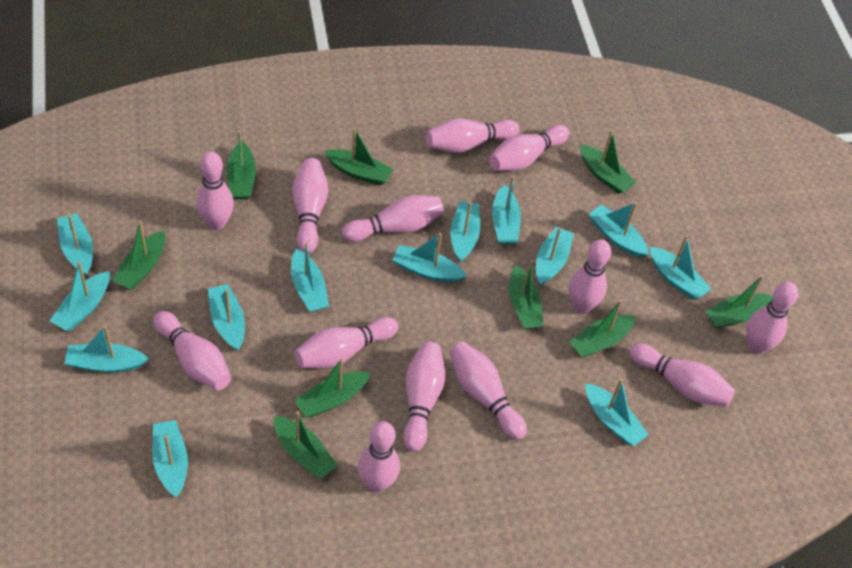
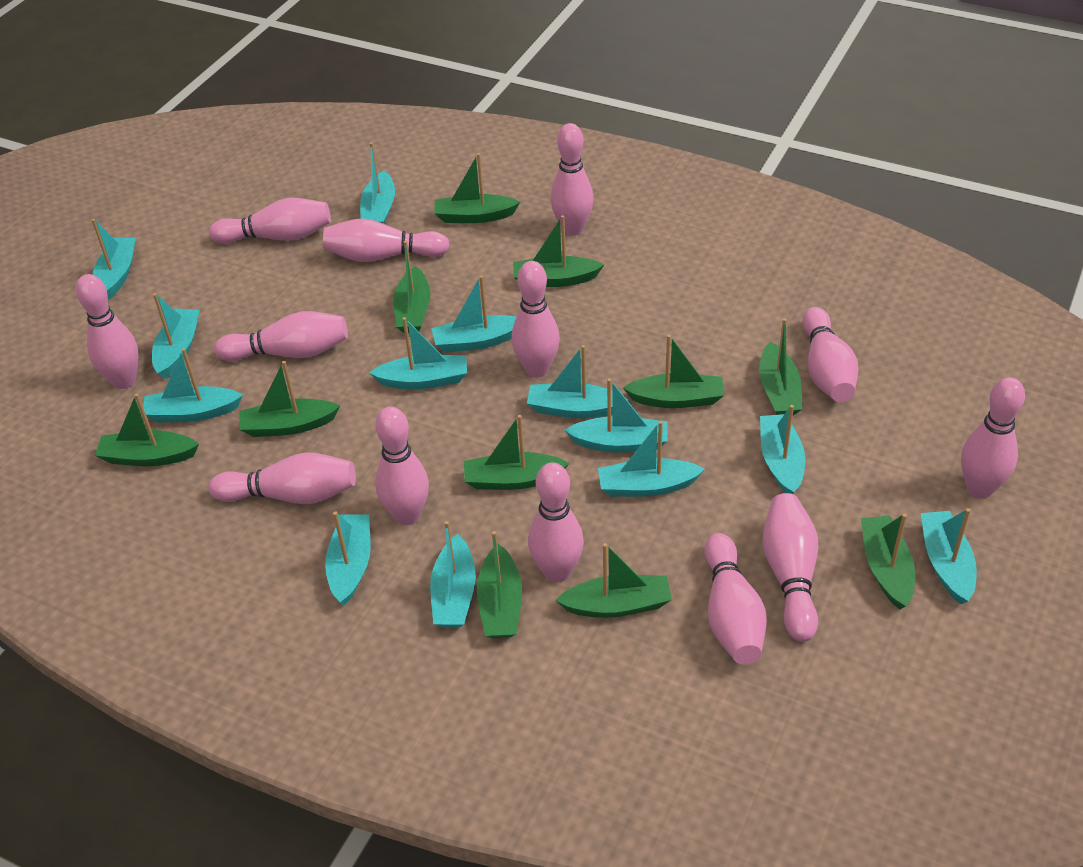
green boat: 9 -> 11

